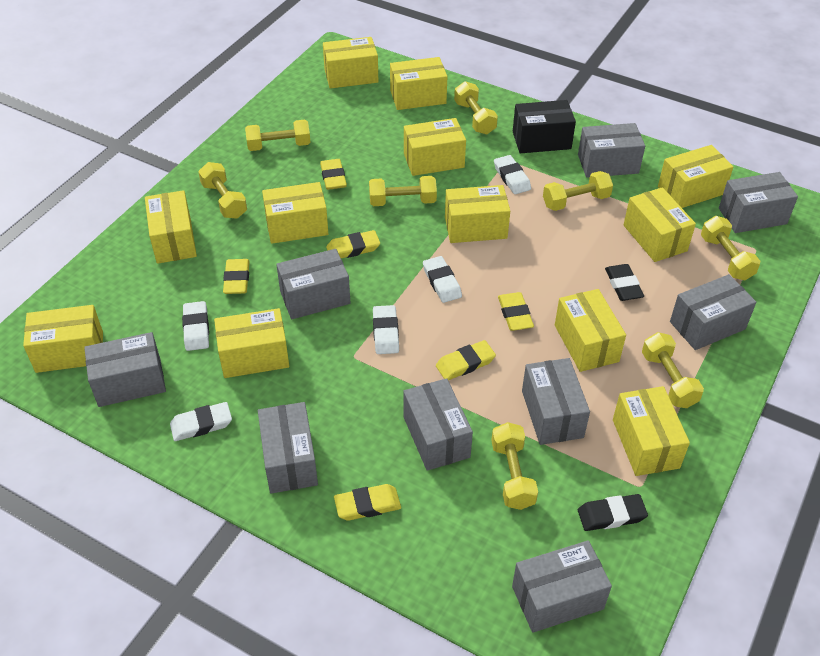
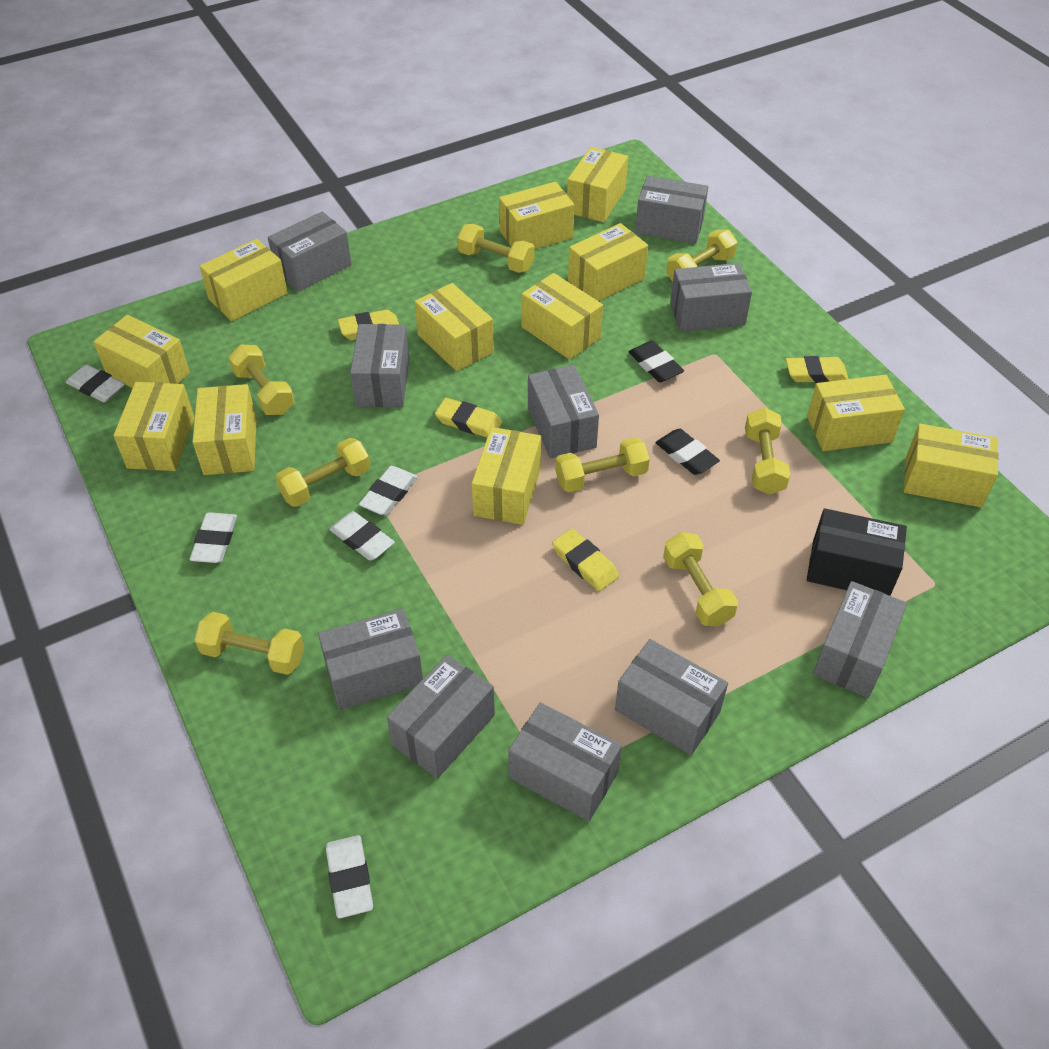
grey box: 9 -> 10
yellow eraser: 6 -> 4

